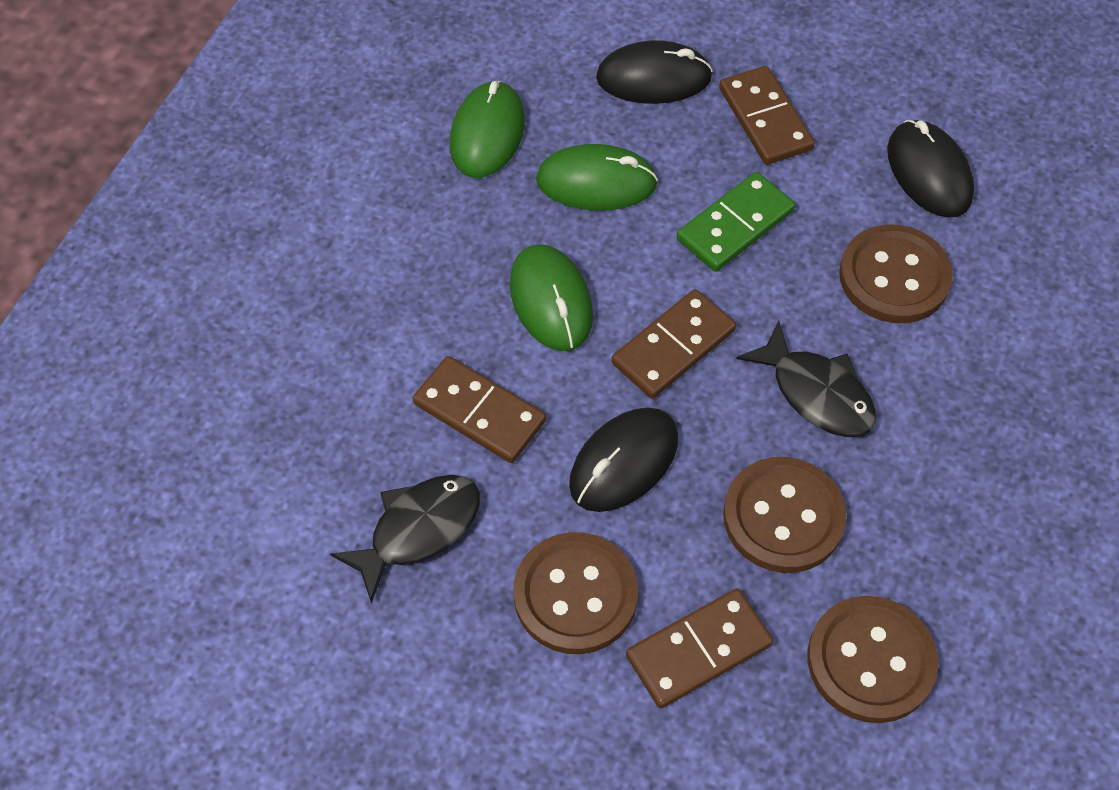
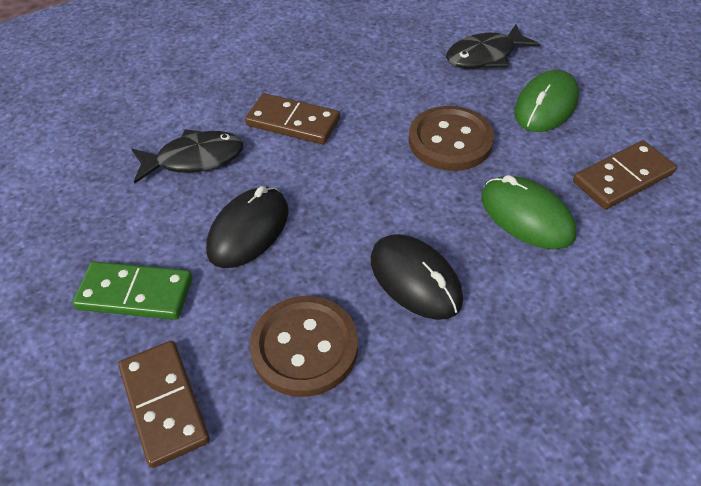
black mouse: 3 -> 2
brown button: 4 -> 2
brown domino: 4 -> 3
green mouse: 3 -> 2

